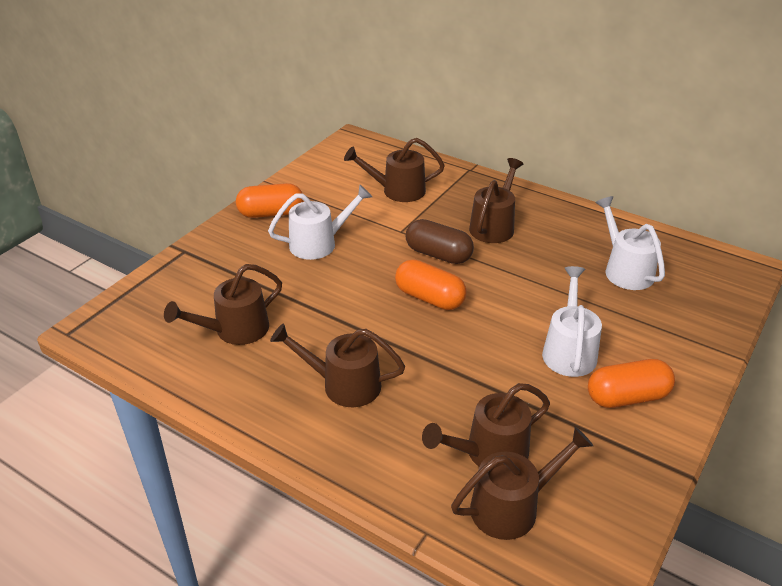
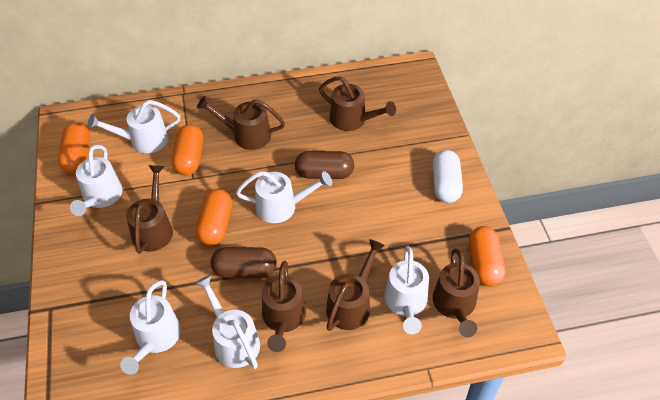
brown capsule: 1 -> 2
orange capsule: 3 -> 4
white capsule: 0 -> 1
white watering can: 3 -> 6

